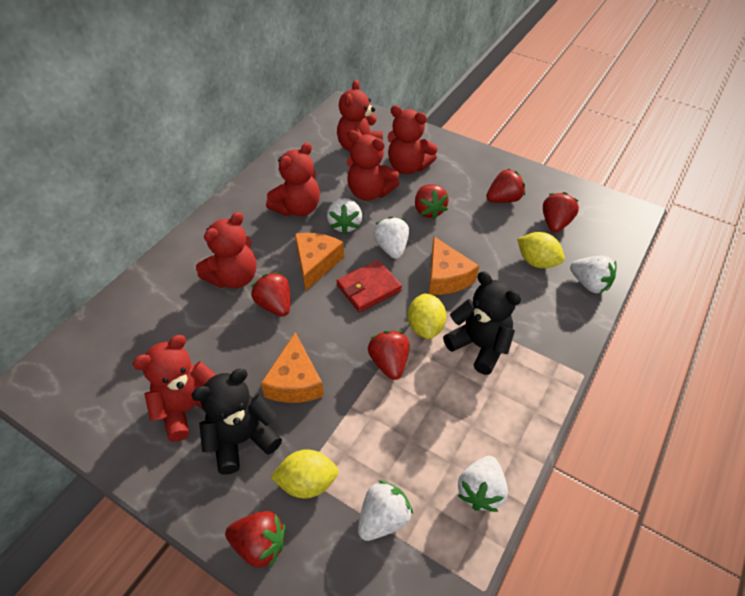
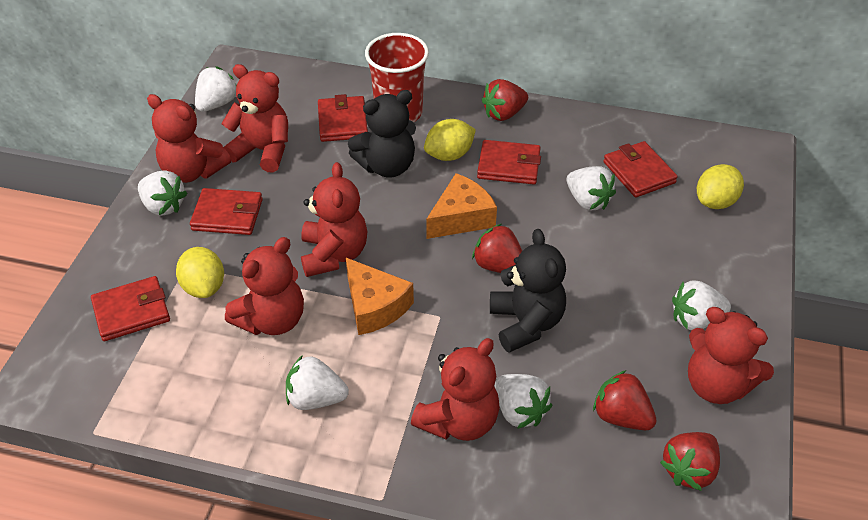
orange cheese: 3 -> 2
red cup: 0 -> 1
red strawberry: 6 -> 4
red wallet: 1 -> 5
white strawberry: 5 -> 6

